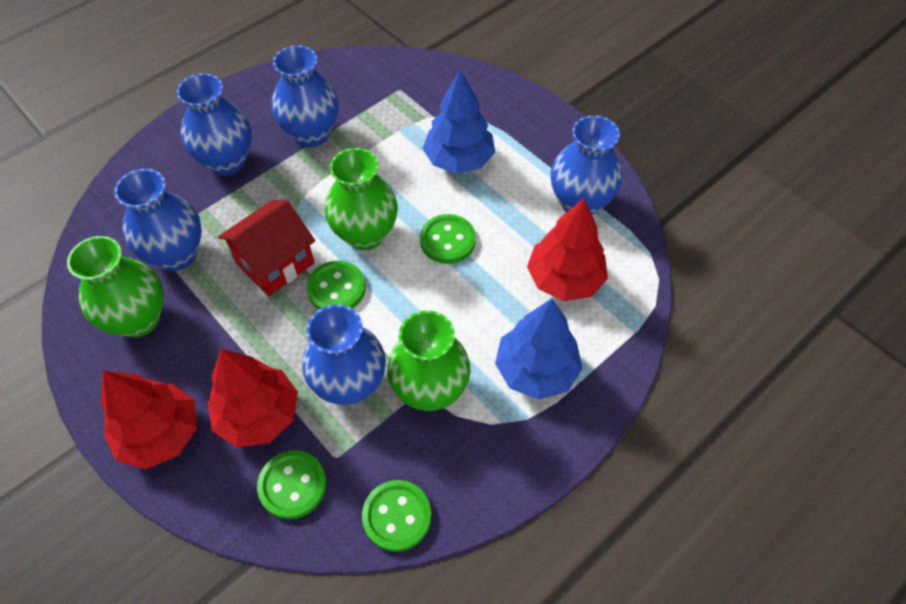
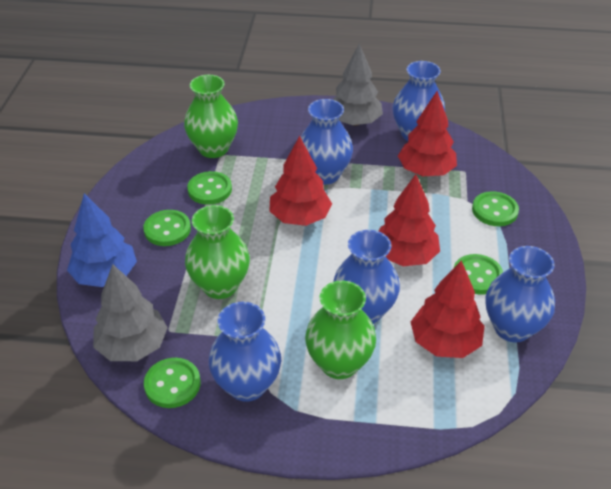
blue tree: 2 -> 1
green button: 4 -> 5
grey tree: 0 -> 2
red house: 1 -> 0
red tree: 3 -> 4

